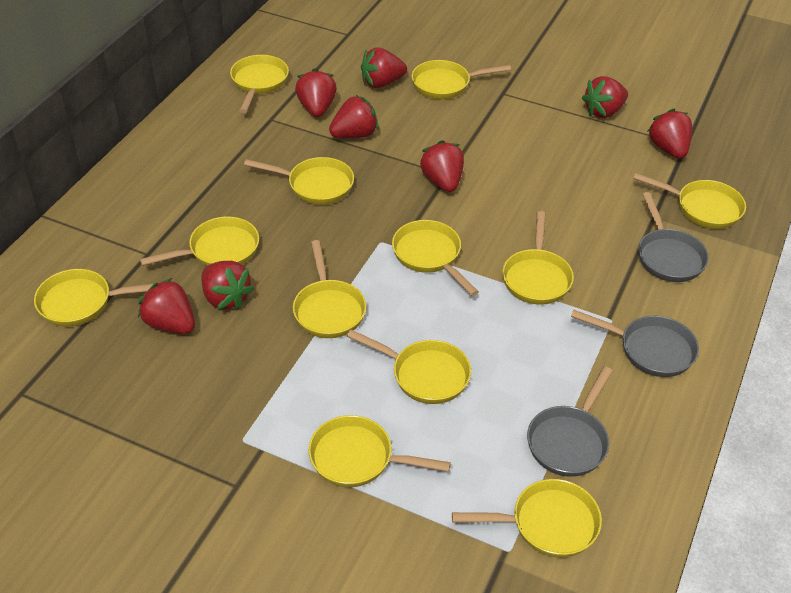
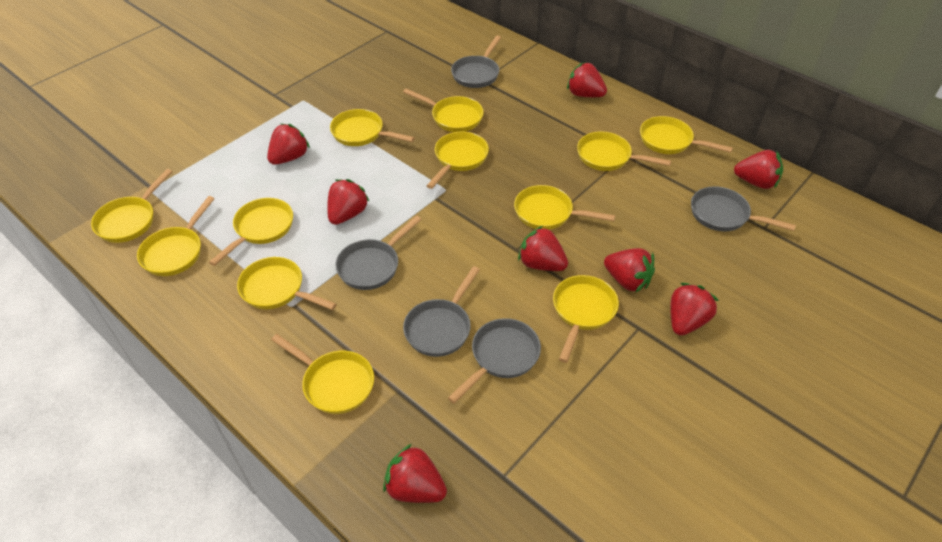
grey pan: 3 -> 5

